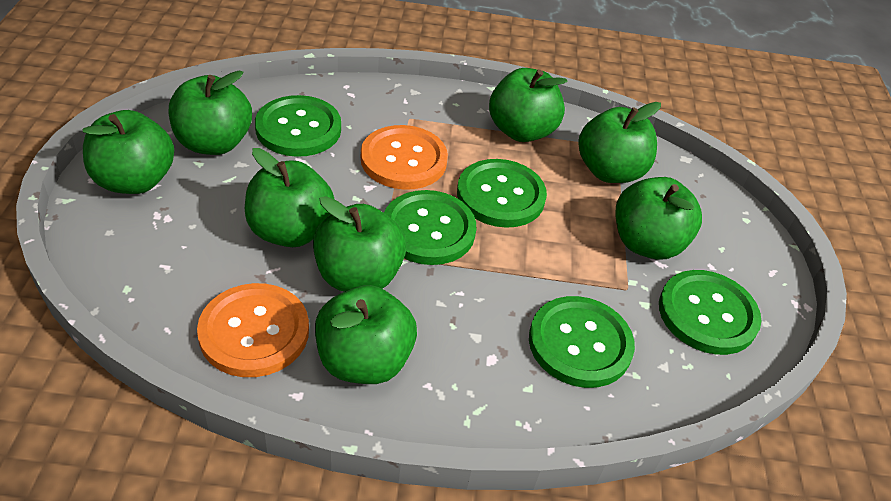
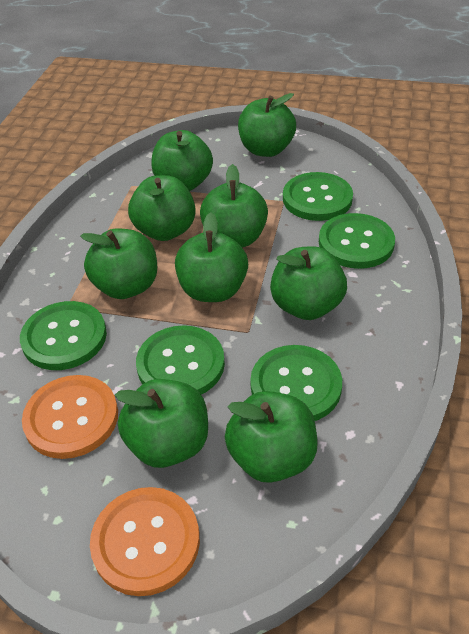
green apple: 8 -> 9

